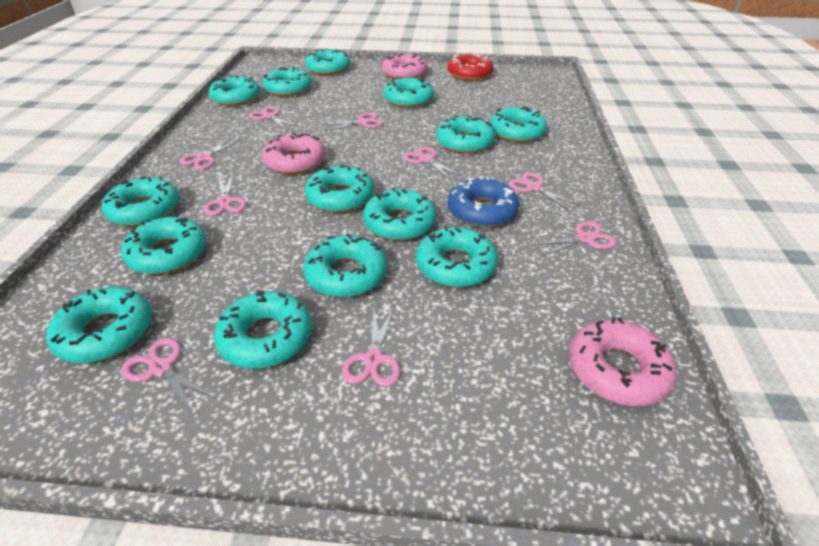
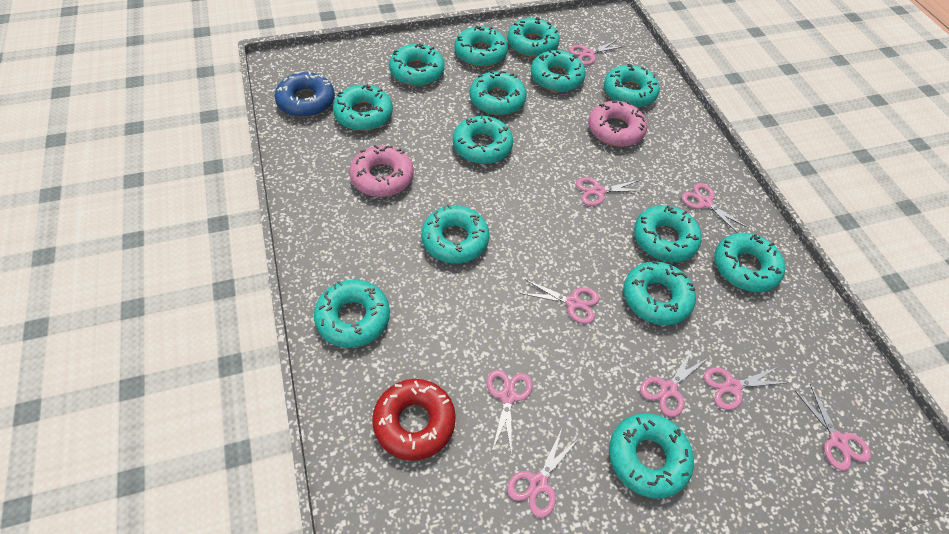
pink donut: 3 -> 2

